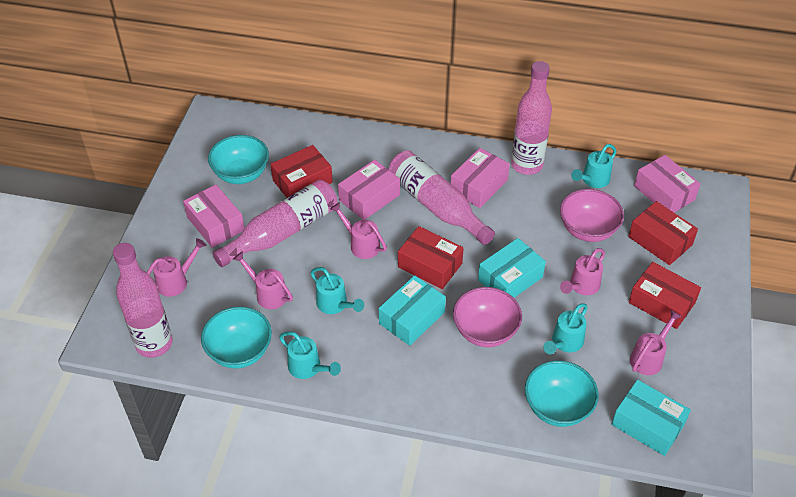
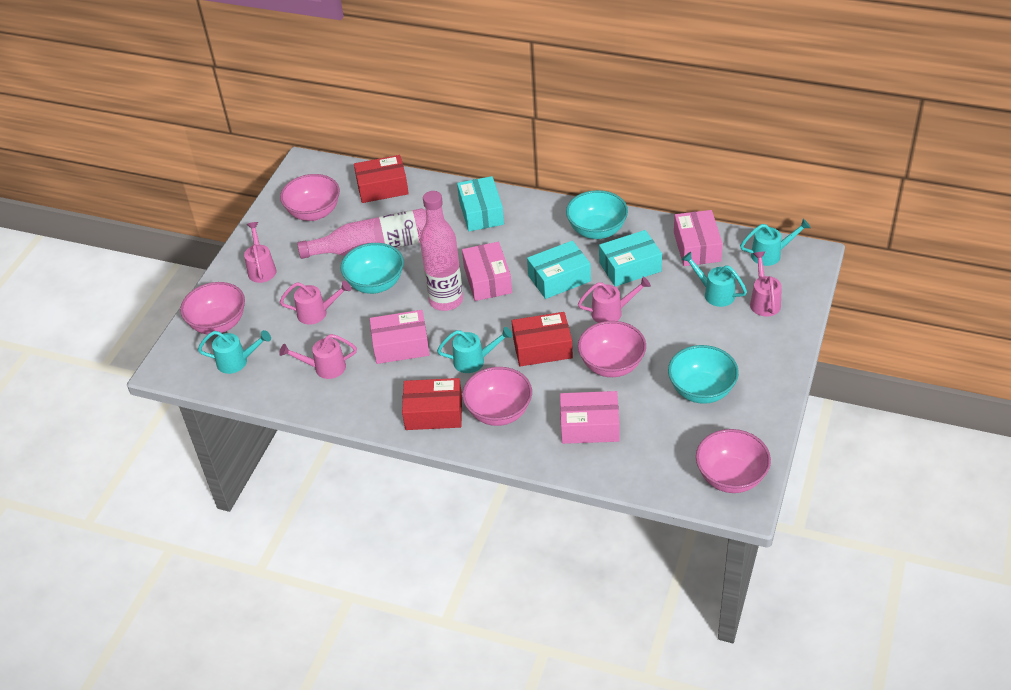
pink bottle: 4 -> 2
pink bowl: 2 -> 5
red box: 4 -> 3

